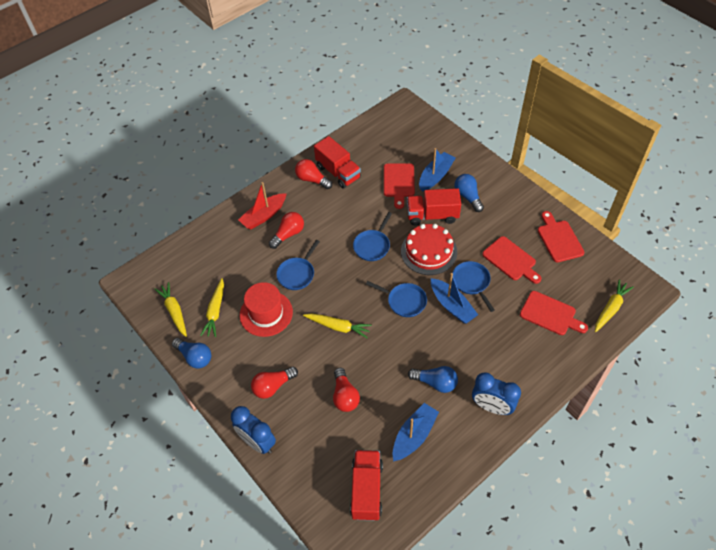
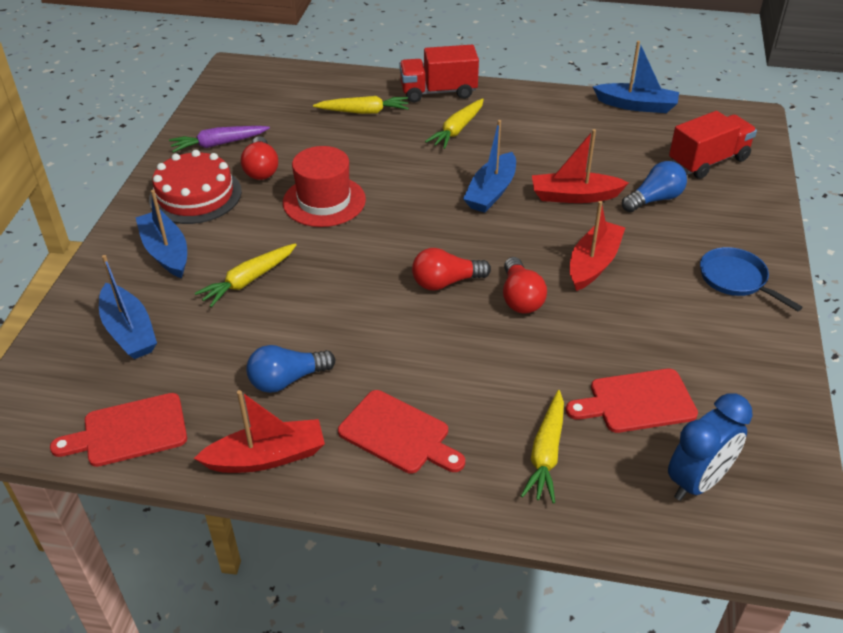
blue boat: 3 -> 4
blue clock: 2 -> 1
blue light bulb: 3 -> 2
blue pan: 4 -> 1
purple carrot: 0 -> 1
red boat: 1 -> 3
red cutting board: 4 -> 3
red light bulb: 4 -> 3
red truck: 3 -> 2

